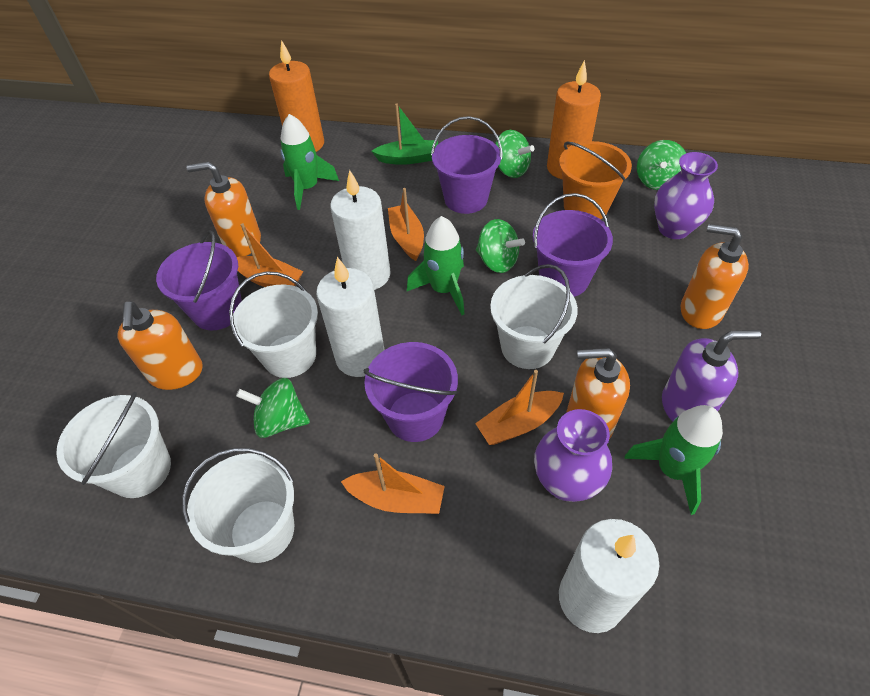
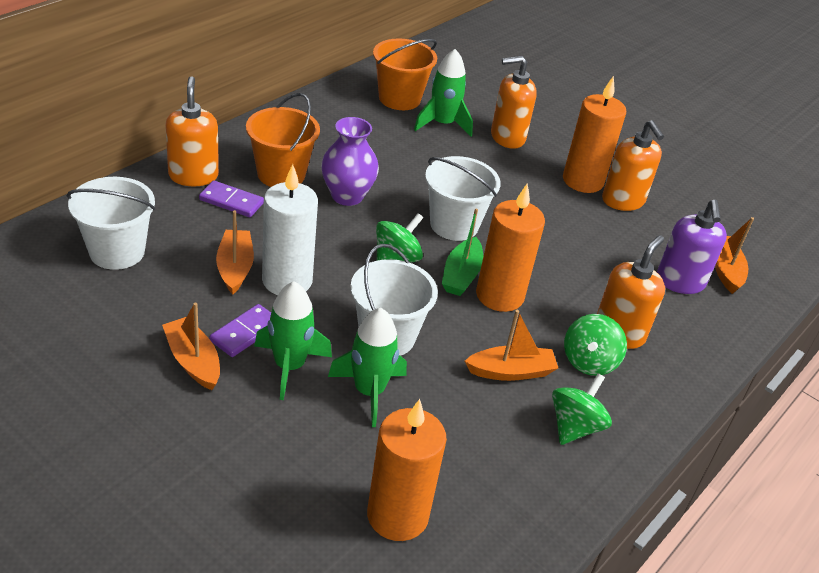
green spinning top: 4 -> 3
orange bucket: 1 -> 2
orange candle: 2 -> 3
purple bucket: 4 -> 0
purple domino: 0 -> 2
purple vase: 2 -> 1
white bucket: 4 -> 3
white candle: 3 -> 1

